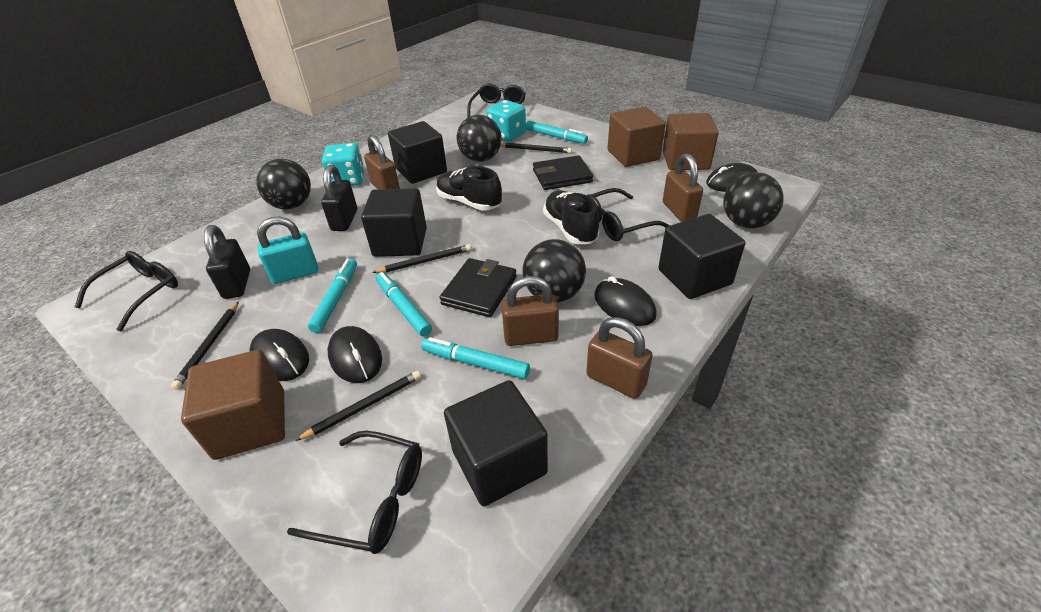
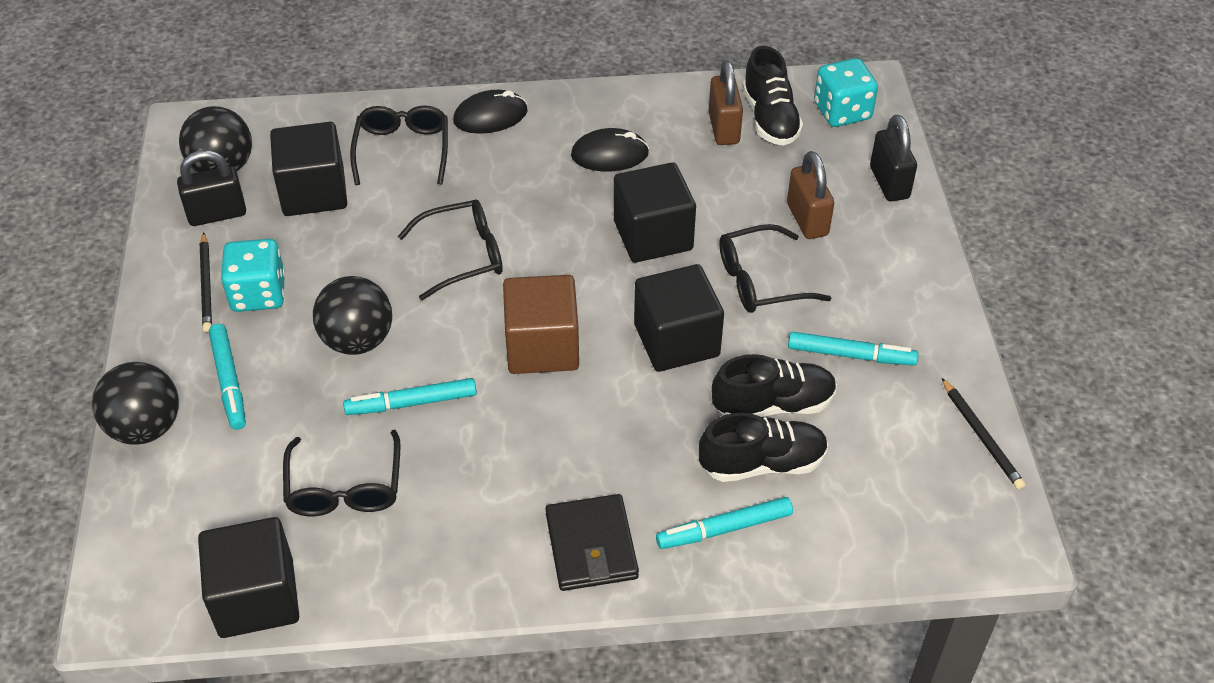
black ball: 4 -> 3
black mouse: 4 -> 2
black pencil: 4 -> 2
black shoe: 2 -> 3
black wallet: 2 -> 1
brown cube: 3 -> 1
brown padlock: 4 -> 2
turquoise padlock: 1 -> 0

